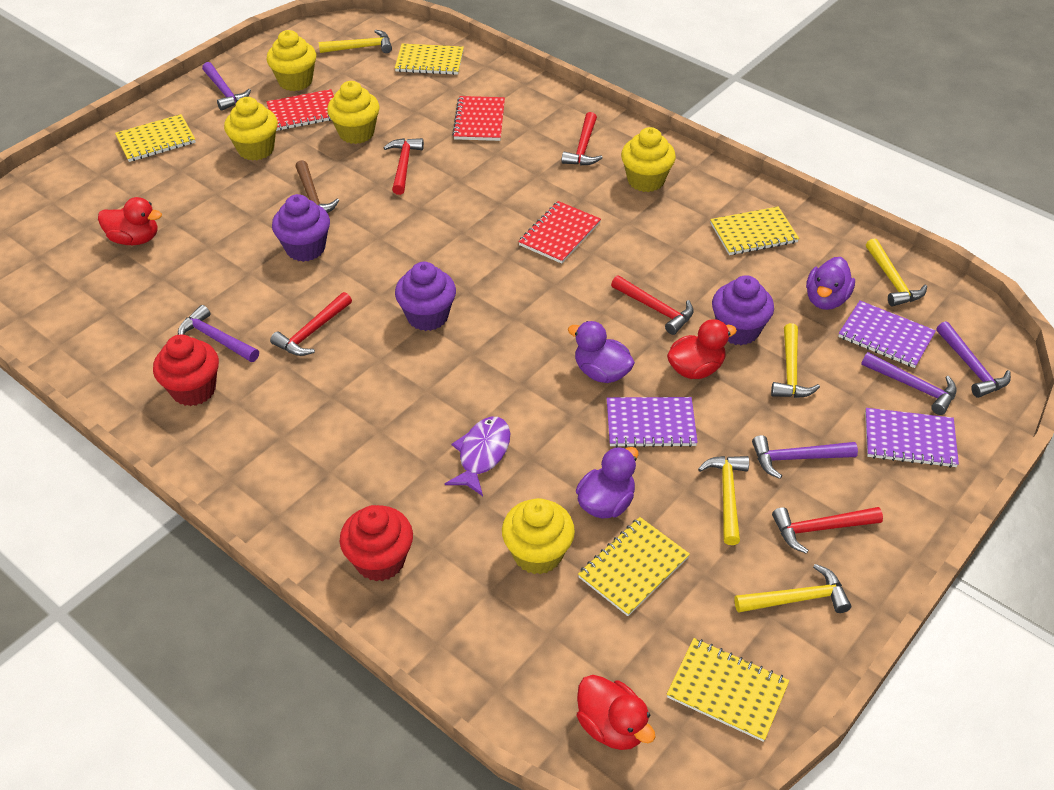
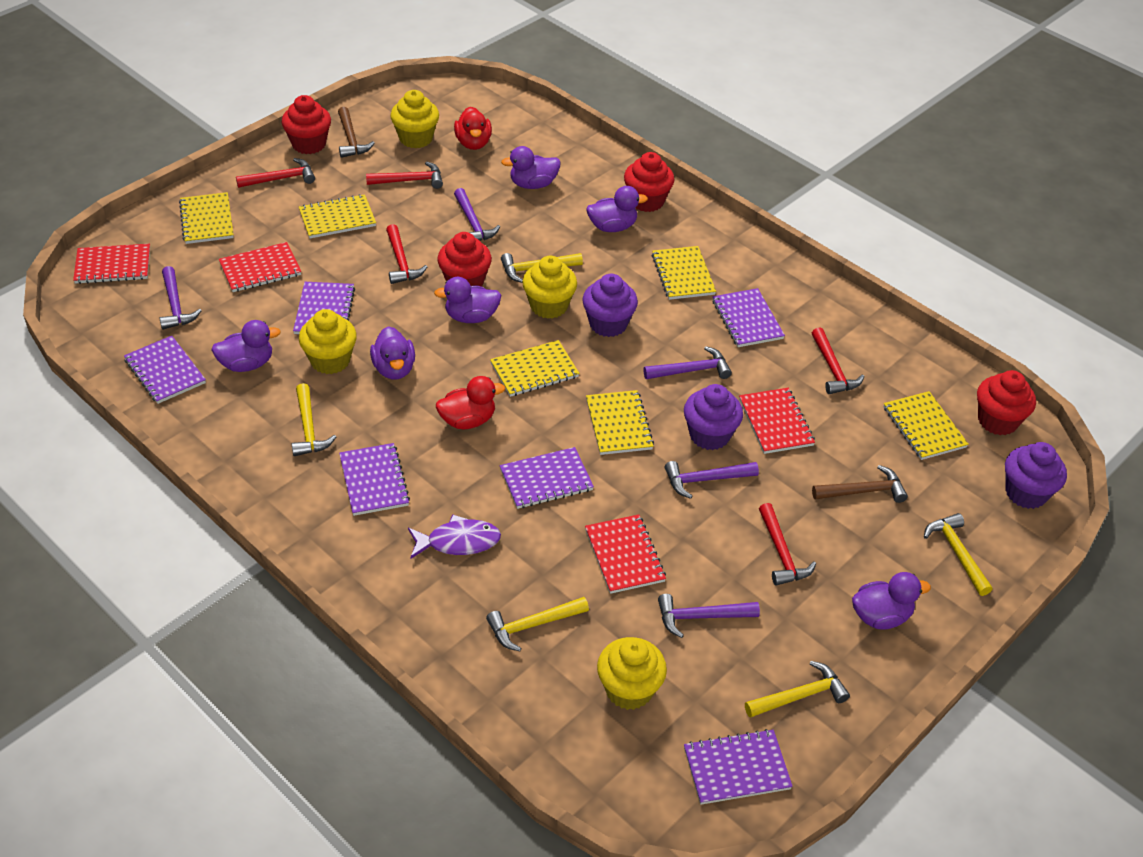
brown hammer: 1 -> 2
purple duck: 3 -> 6
purple notebook: 3 -> 6
red cupcake: 2 -> 4
red duck: 3 -> 2
red notebook: 3 -> 4
yellow cupcake: 5 -> 4
yellow notebook: 5 -> 6

